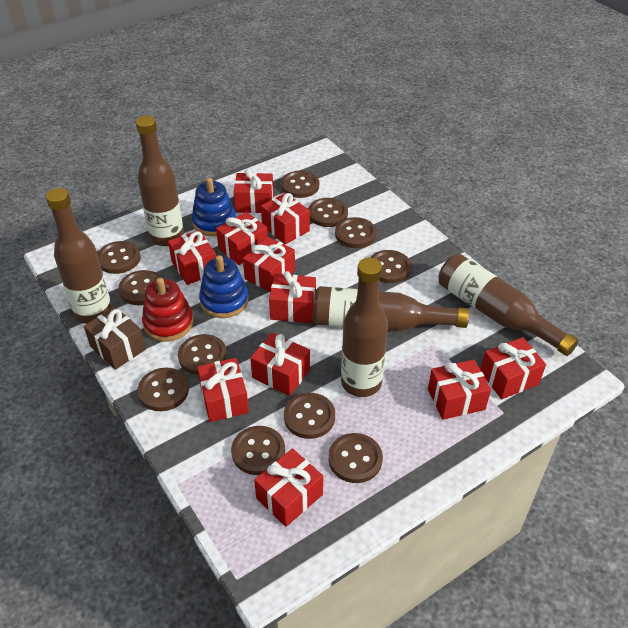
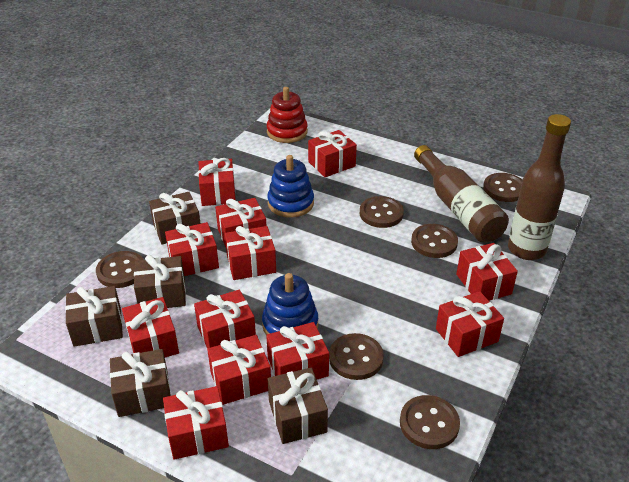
brown bottle: 5 -> 2
brown button: 11 -> 6
brown gift: 1 -> 5
red gift: 11 -> 12

